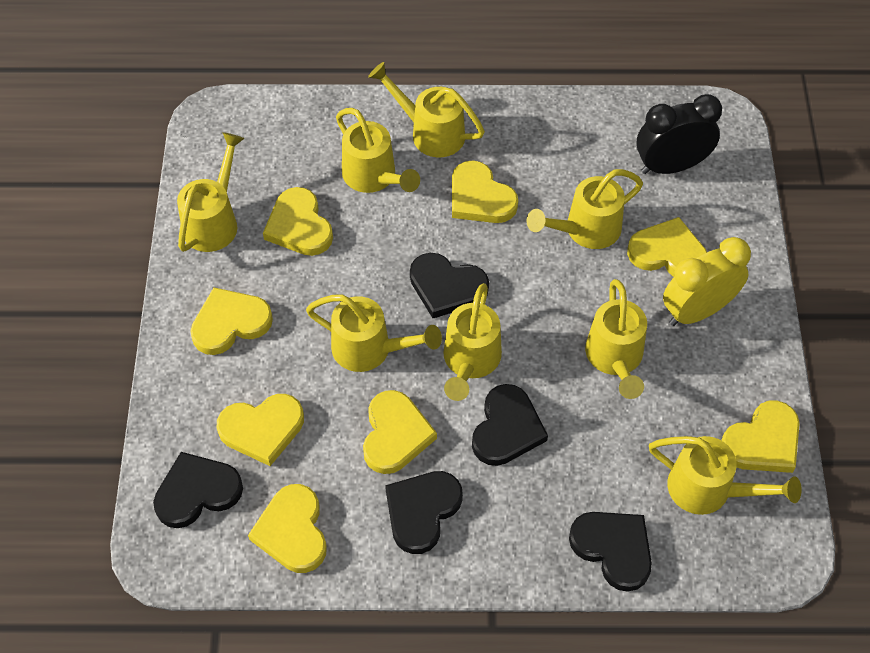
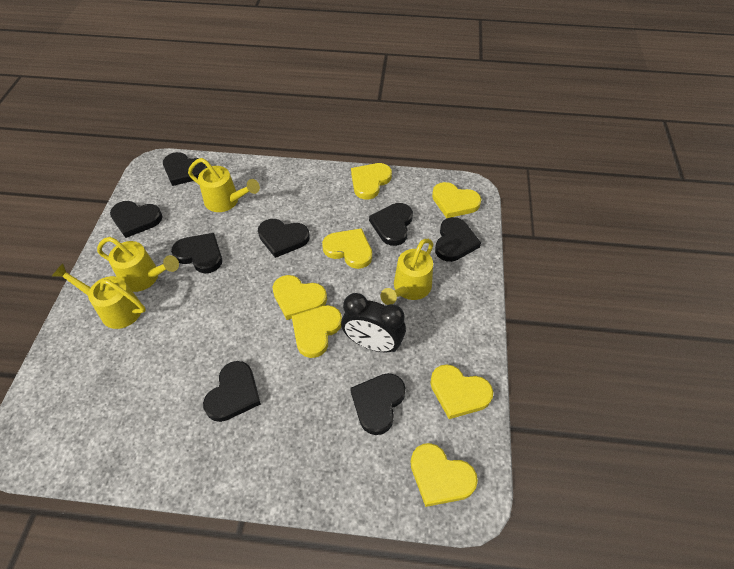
black heart: 5 -> 8
yellow clock: 1 -> 0
yellow heart: 8 -> 7
yellow watering can: 8 -> 4

